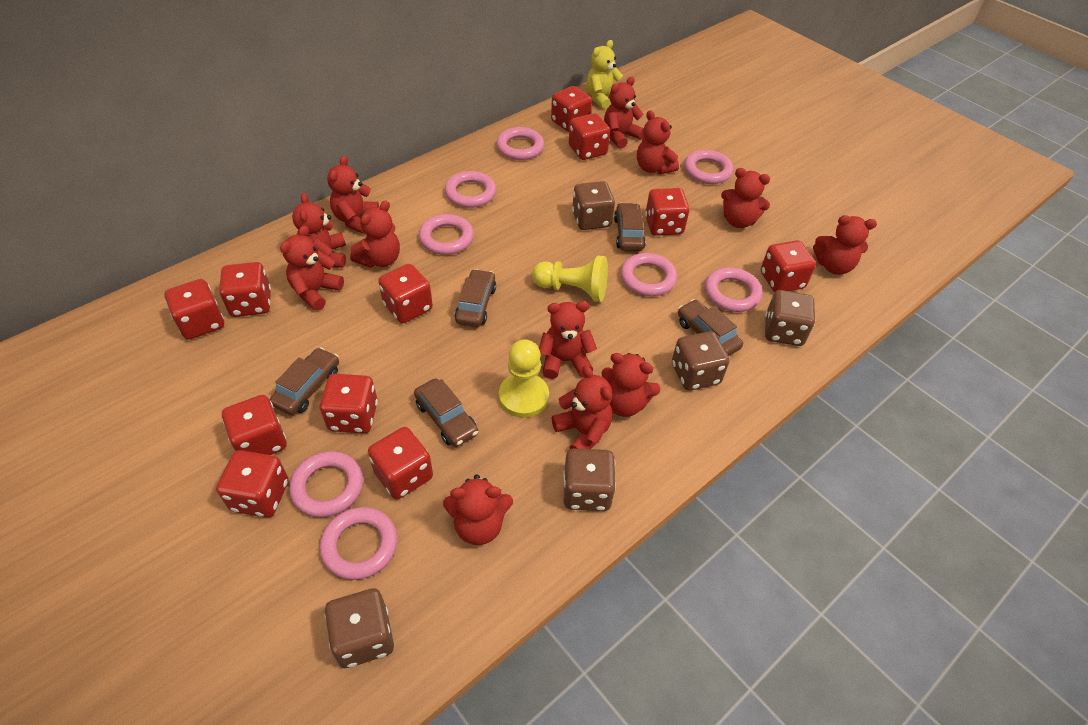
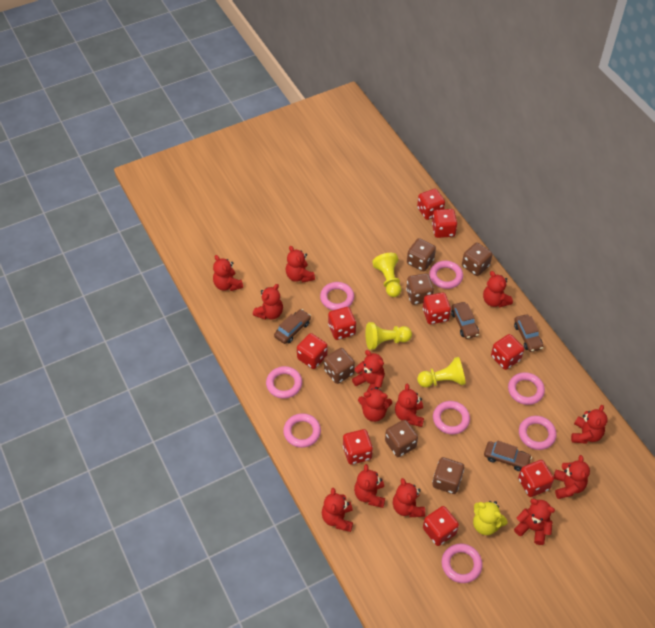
brown car: 5 -> 4
brown dice: 5 -> 6
red dice: 11 -> 9
red teddy bear: 12 -> 13
yellow pawn: 2 -> 3

